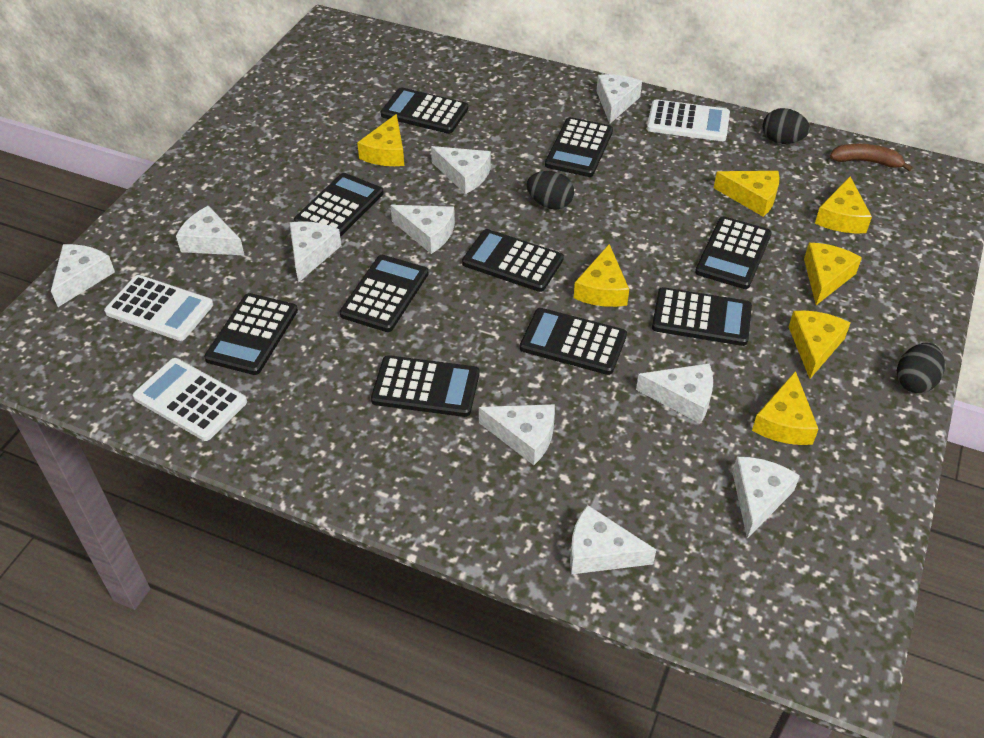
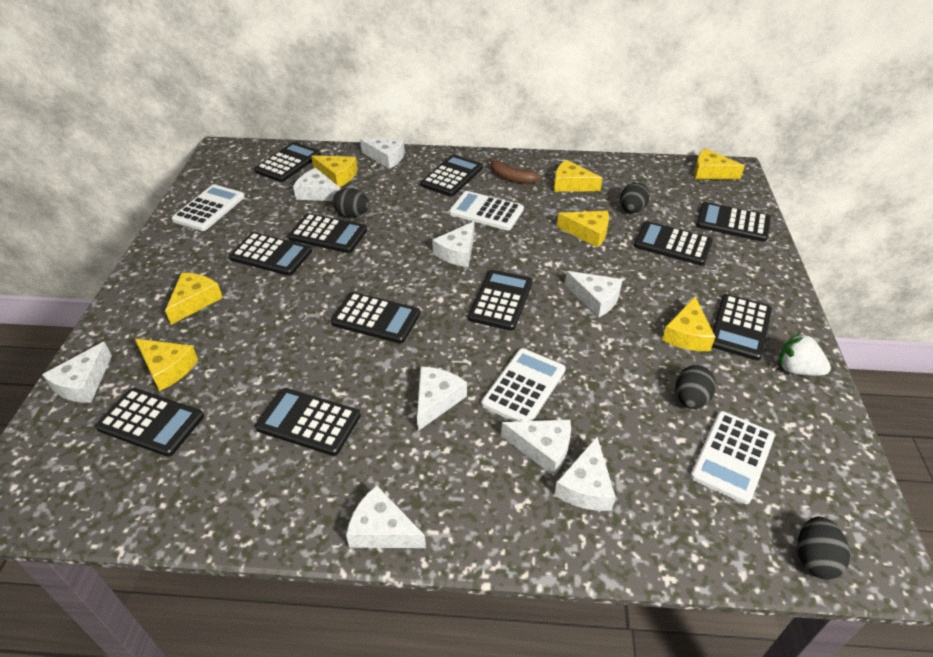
black calculator: 10 -> 11
black egg: 3 -> 4
white calculator: 3 -> 4
white cheese: 10 -> 9
white strawberry: 0 -> 1

